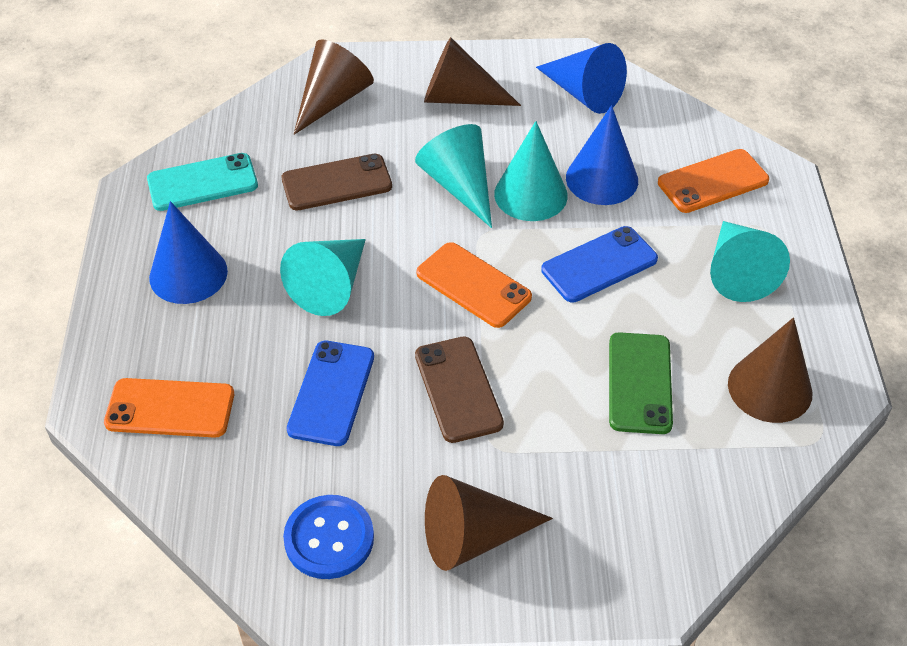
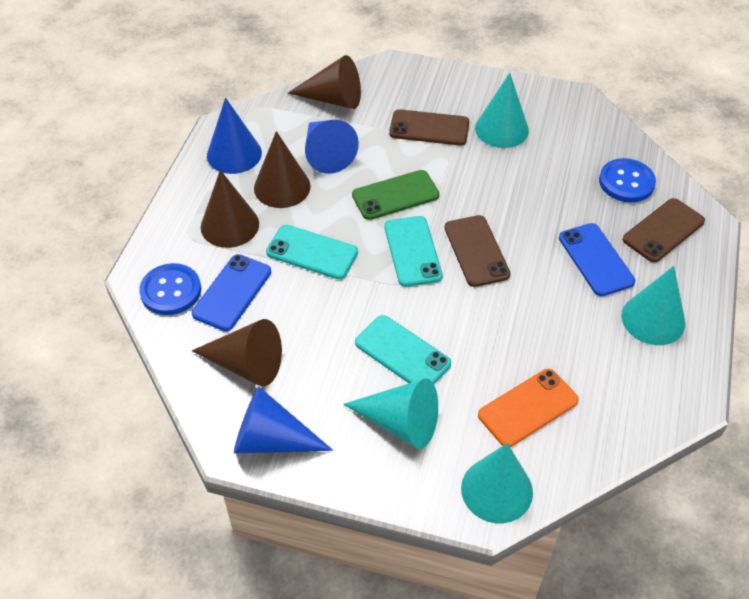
blue button: 1 -> 2
brown phone: 2 -> 3
orange phone: 3 -> 1
turquoise phone: 1 -> 3

